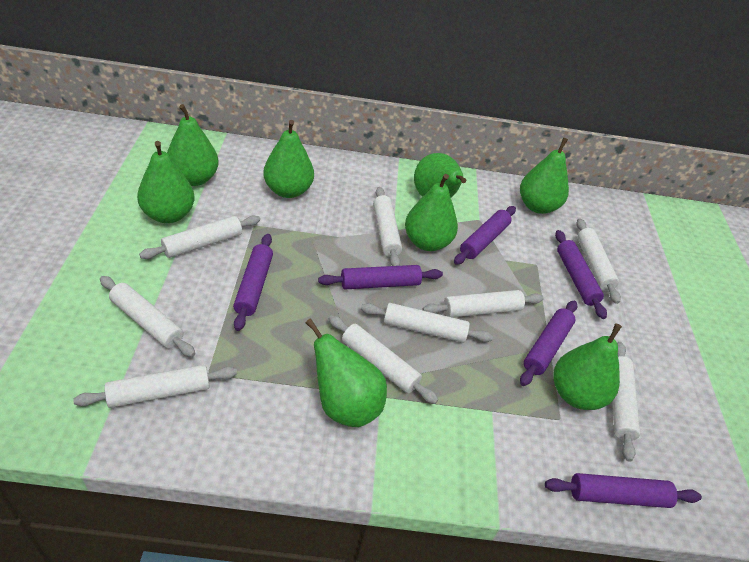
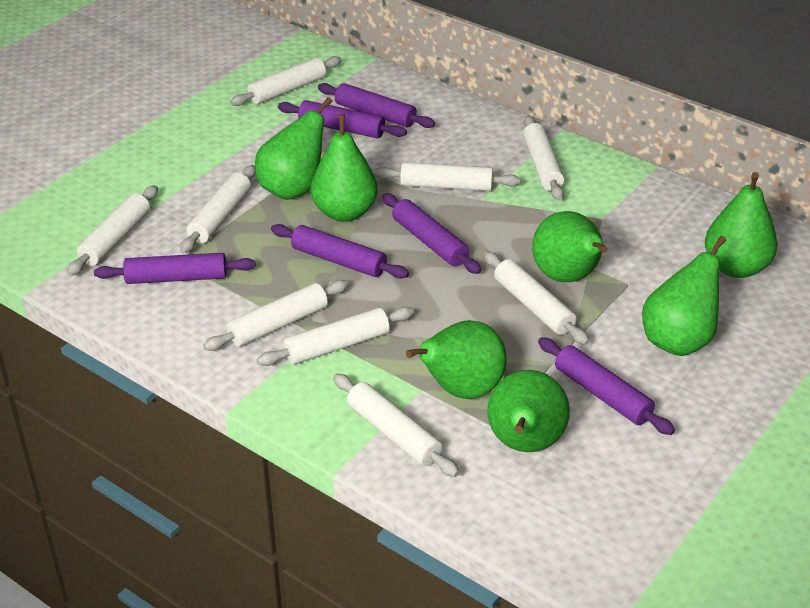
green pear: 8 -> 7

